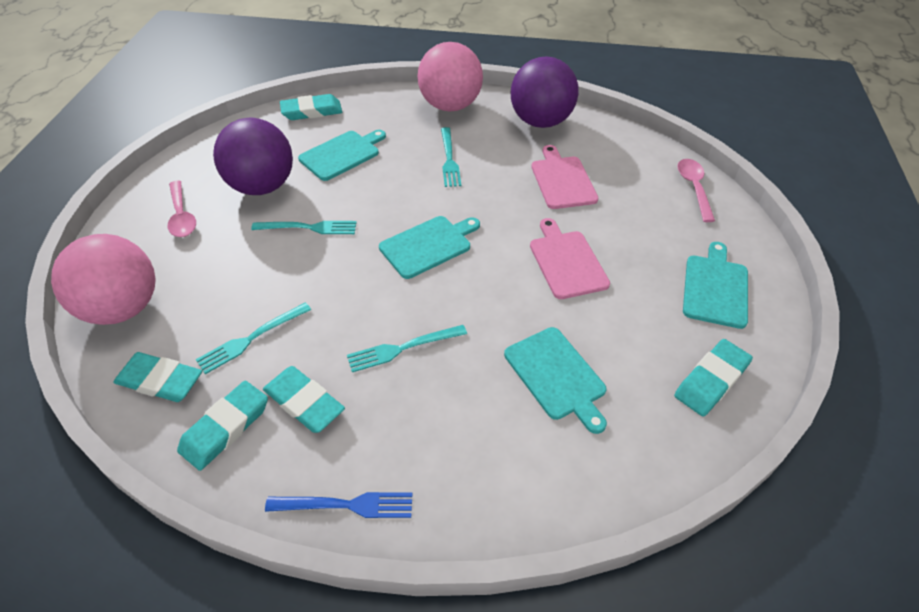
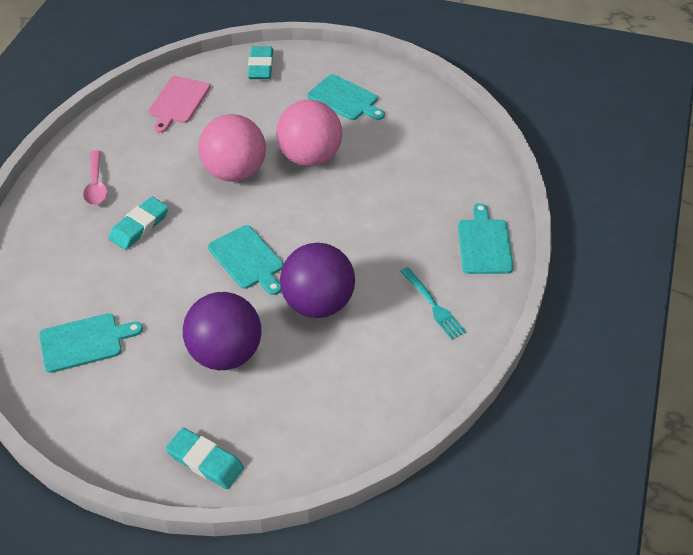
blue fork: 1 -> 0
pink cutting board: 2 -> 1
pink spoon: 2 -> 1
turquoise eraser: 5 -> 3
turquoise fork: 4 -> 1

